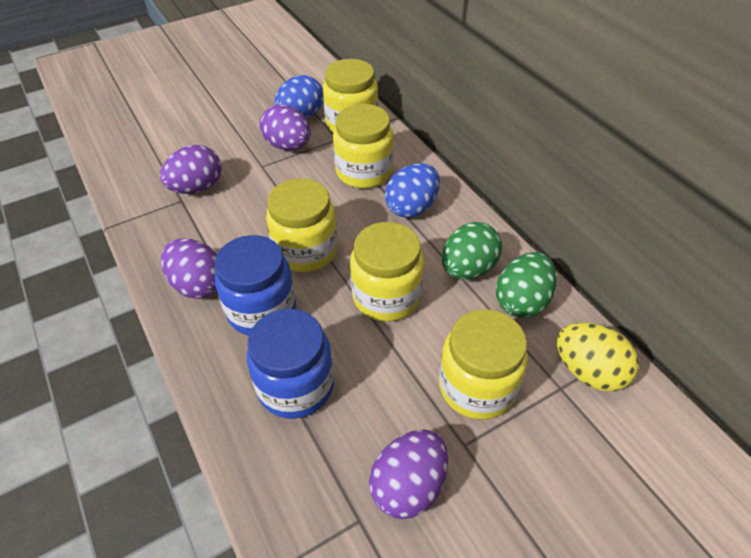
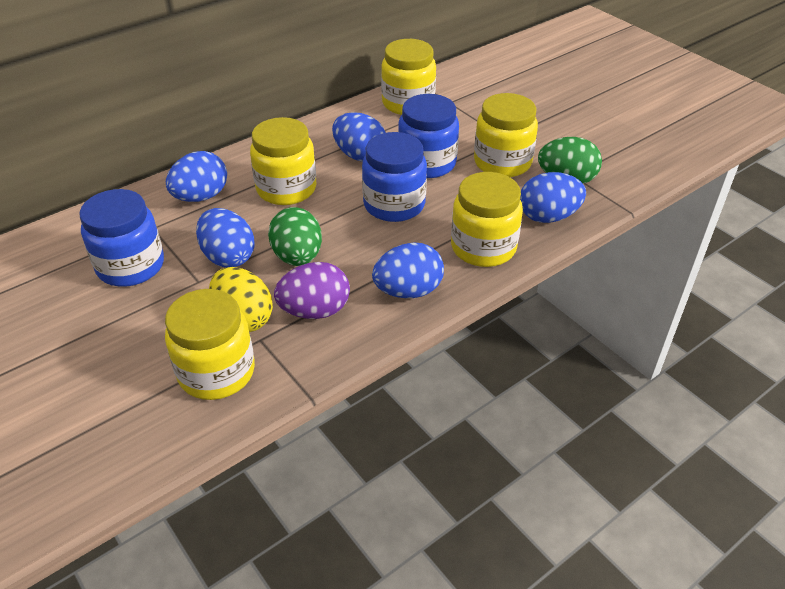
blue egg: 2 -> 5
blue jar: 2 -> 3
purple egg: 4 -> 1

